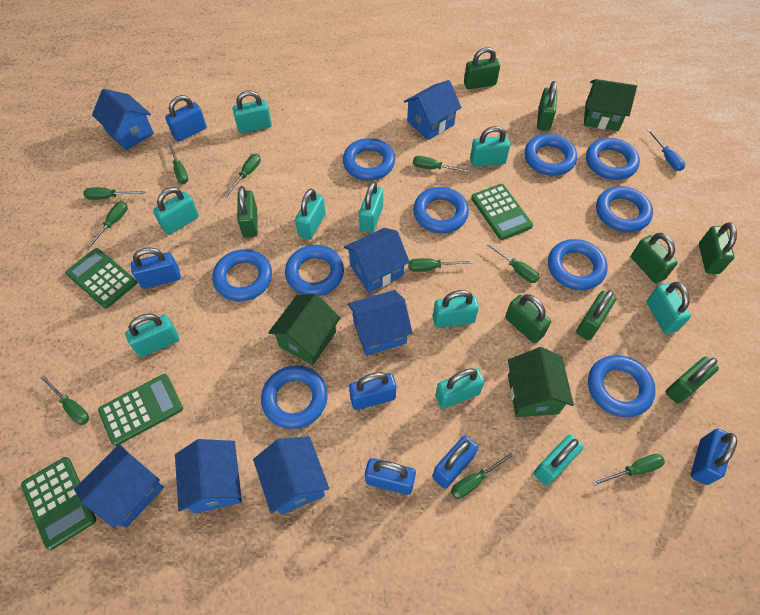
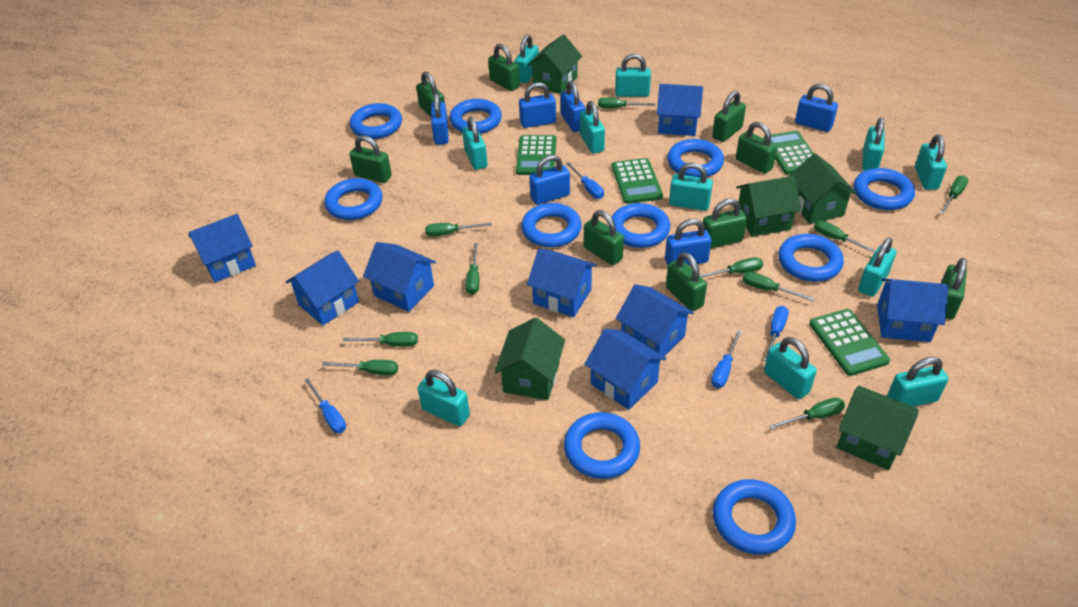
blue house: 7 -> 8
blue screwdriver: 1 -> 4
green house: 3 -> 5
green padlock: 8 -> 9
turquoise padlock: 10 -> 11

